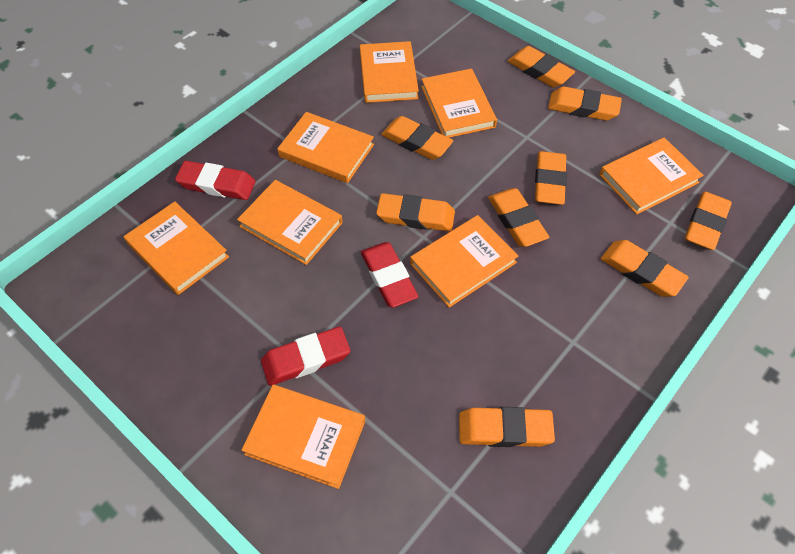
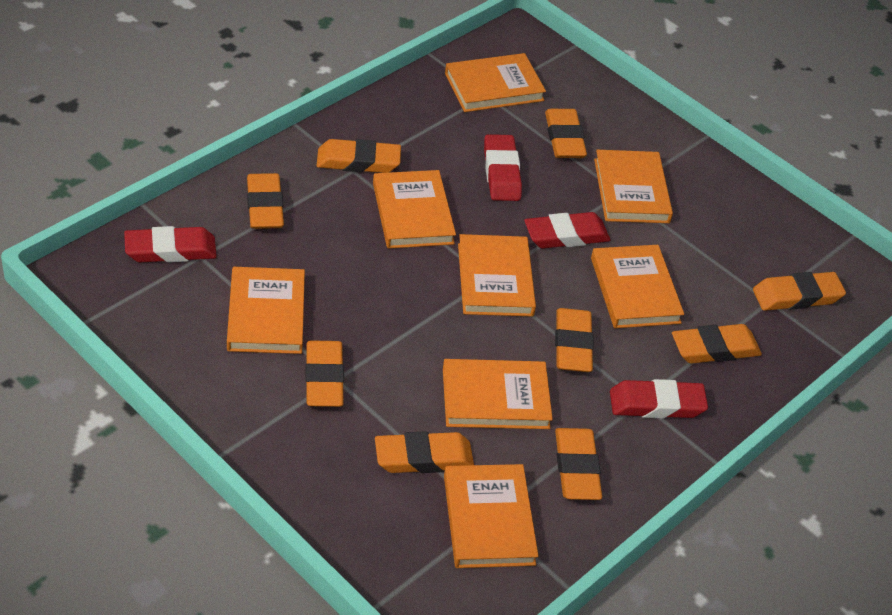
red eraser: 3 -> 4

